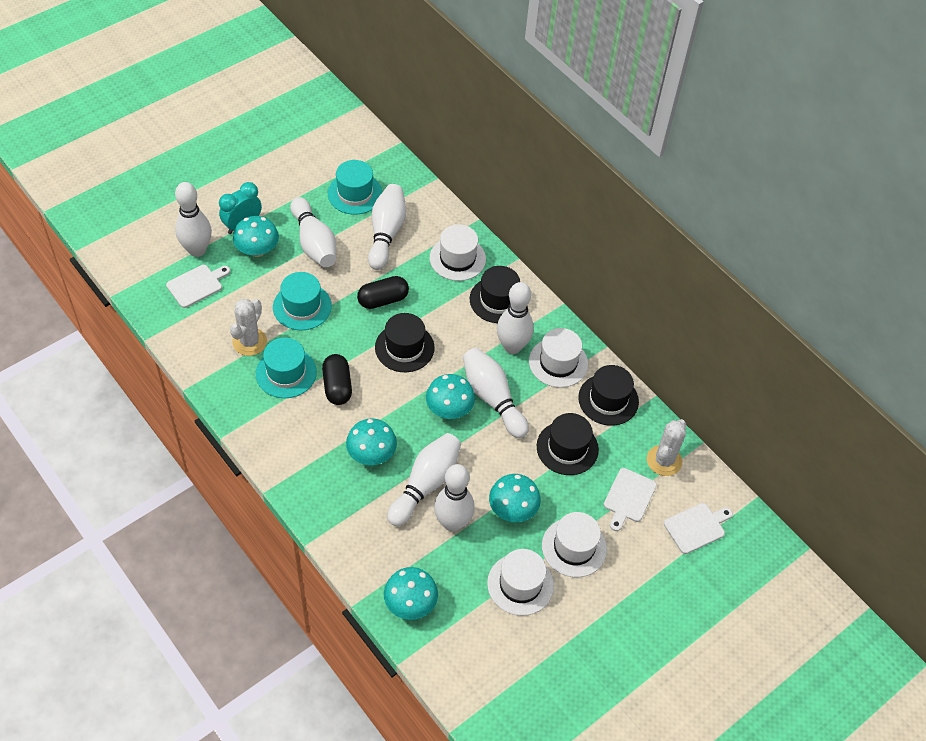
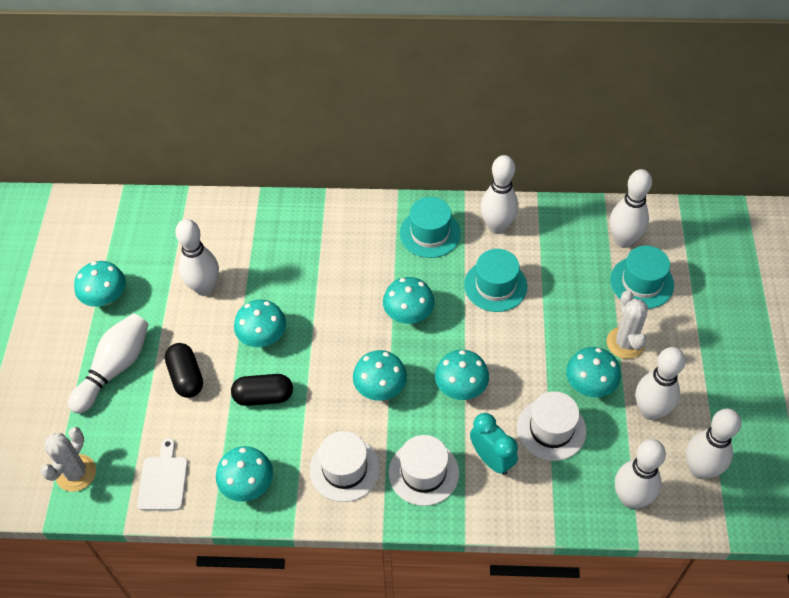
black hat: 4 -> 0
turquoise mushroom: 5 -> 7
white cutting board: 3 -> 1
white hat: 4 -> 3

